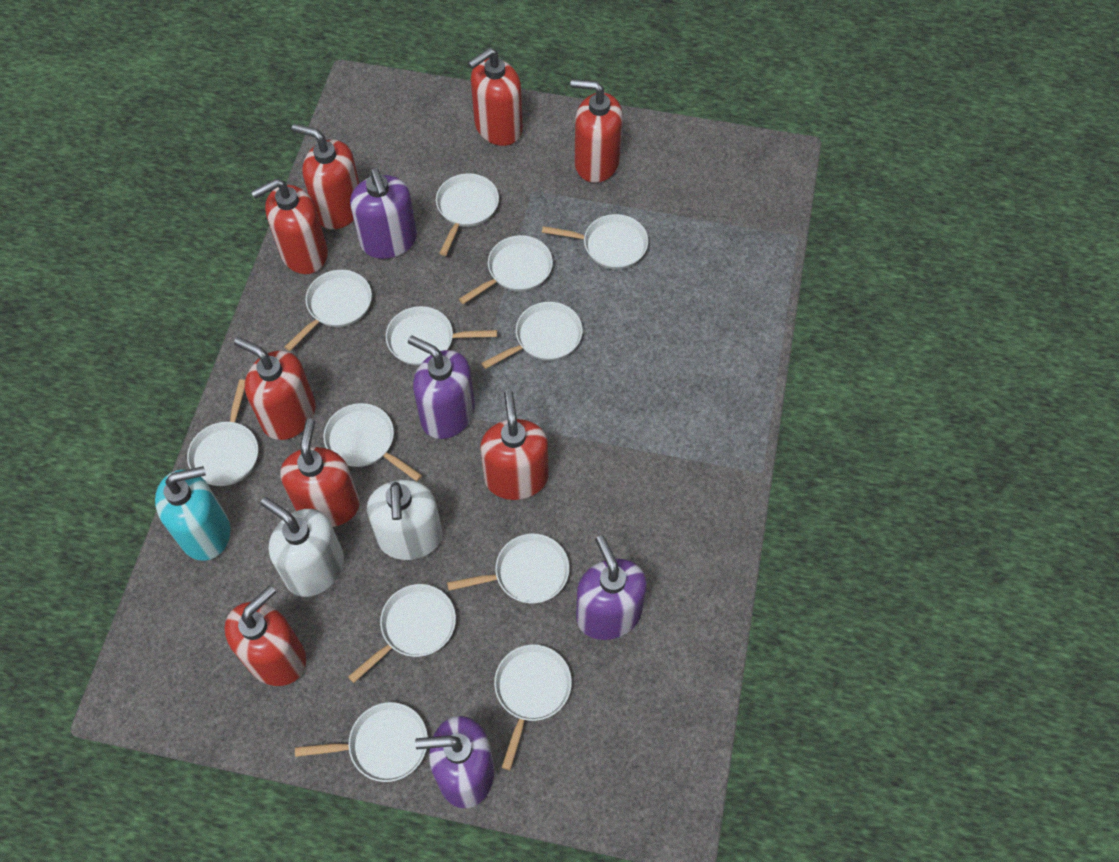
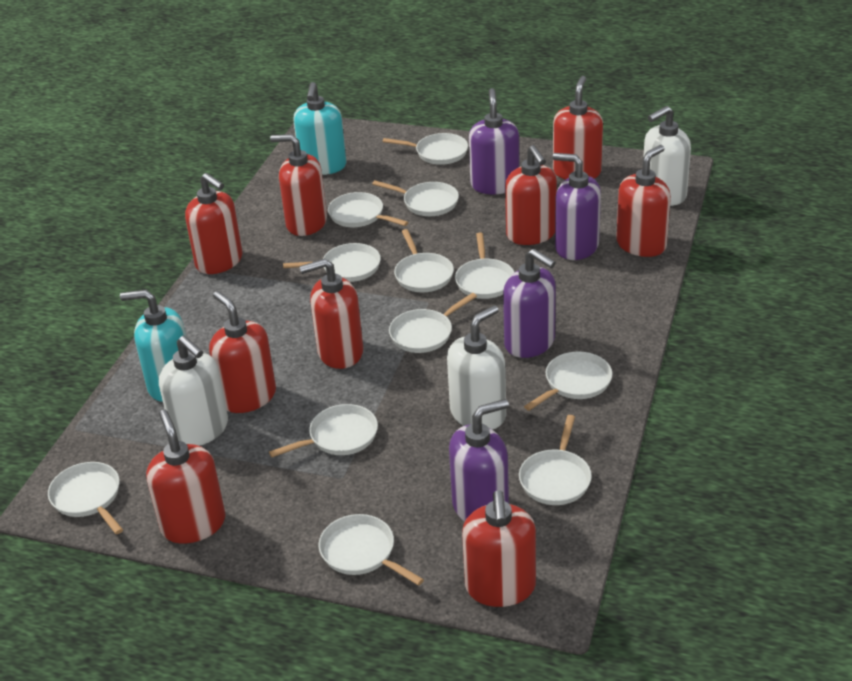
red soap dispenser: 8 -> 9
turquoise soap dispenser: 1 -> 2
white soap dispenser: 2 -> 3

